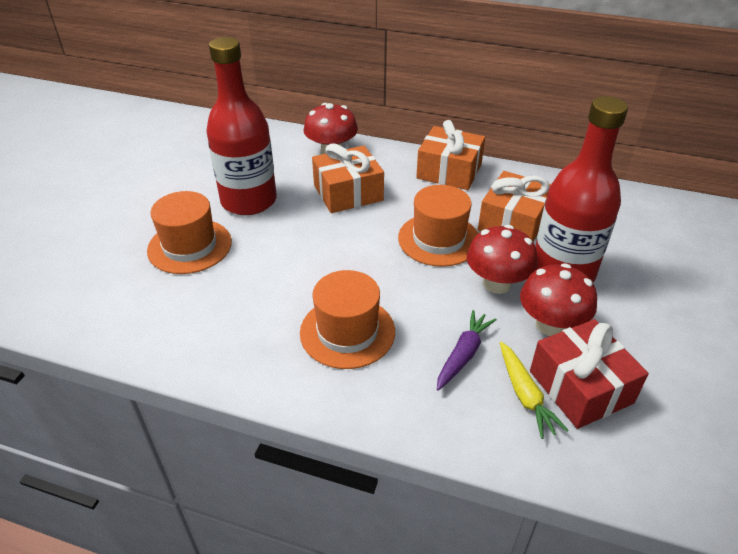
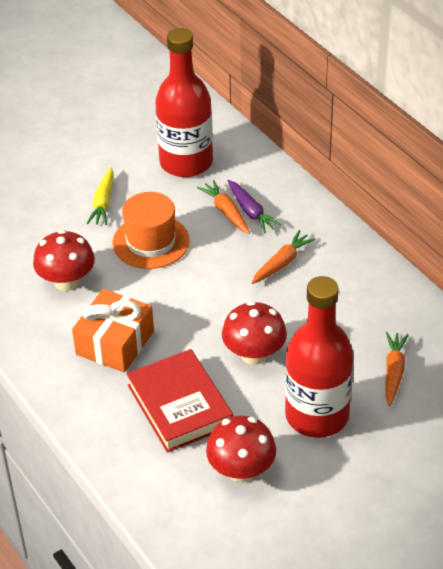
orange carrot: 0 -> 3
orange gift: 3 -> 1
orange hat: 3 -> 1
red book: 0 -> 1
red gift: 1 -> 0

